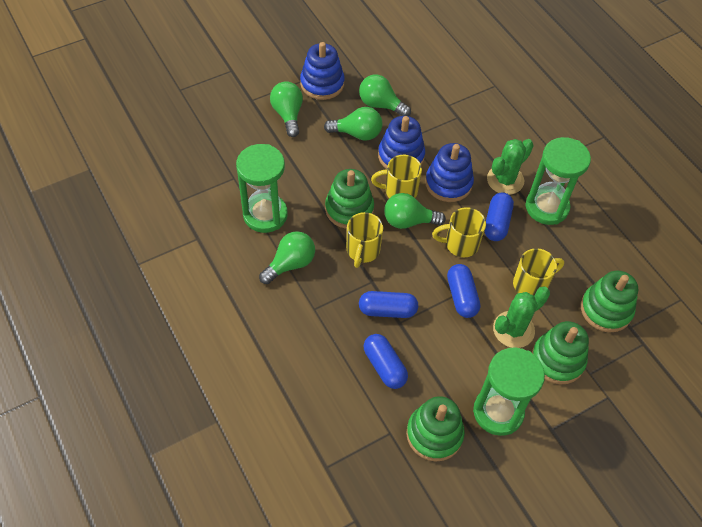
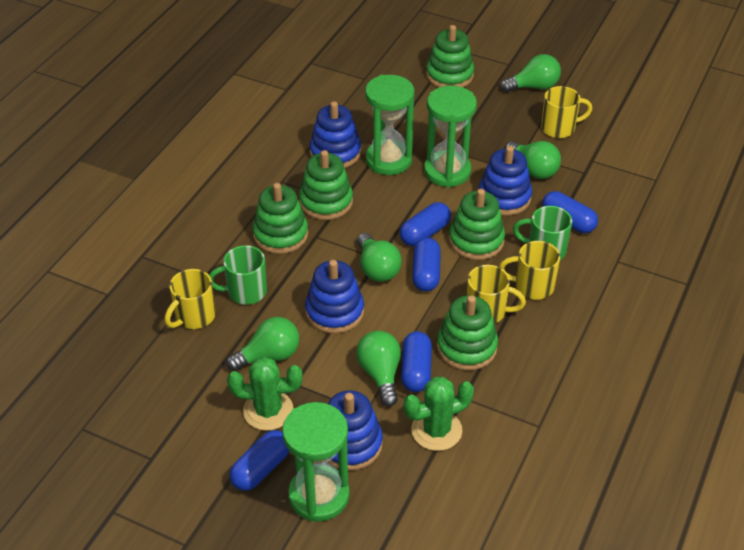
blue capsule: 4 -> 5
blue stacking toy: 3 -> 4
green mug: 0 -> 2
green stacking toy: 4 -> 5

